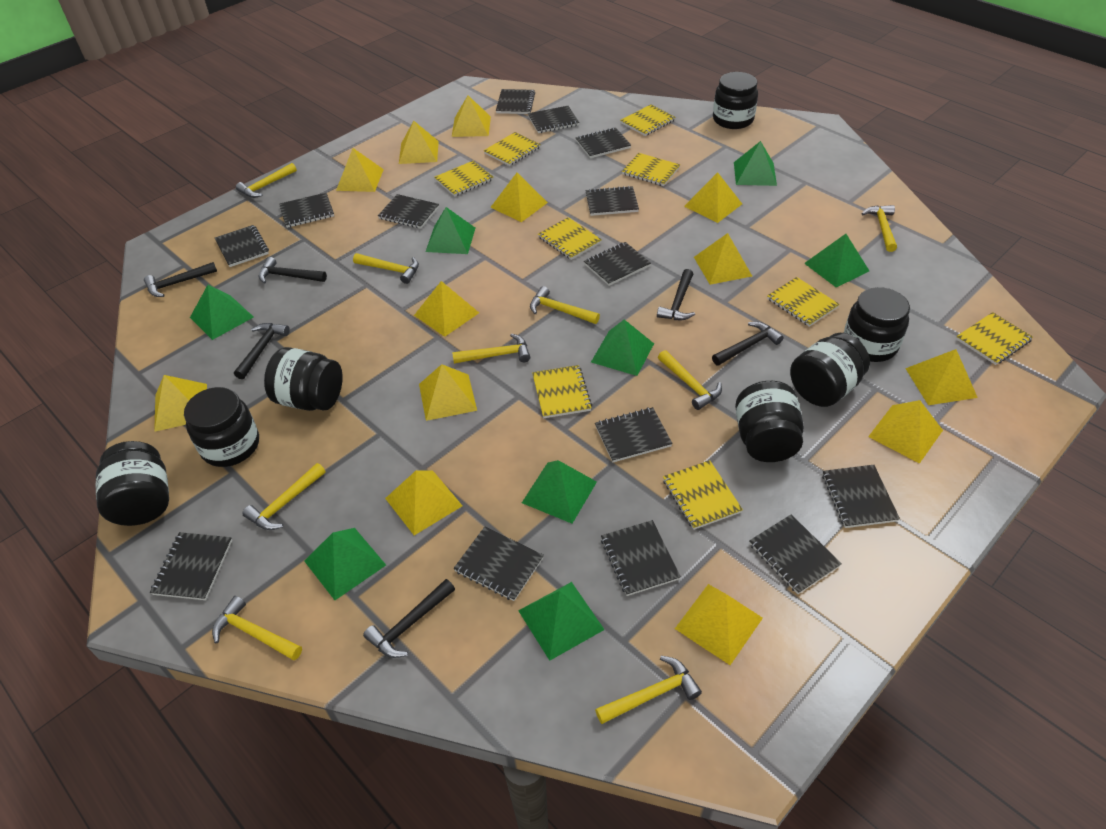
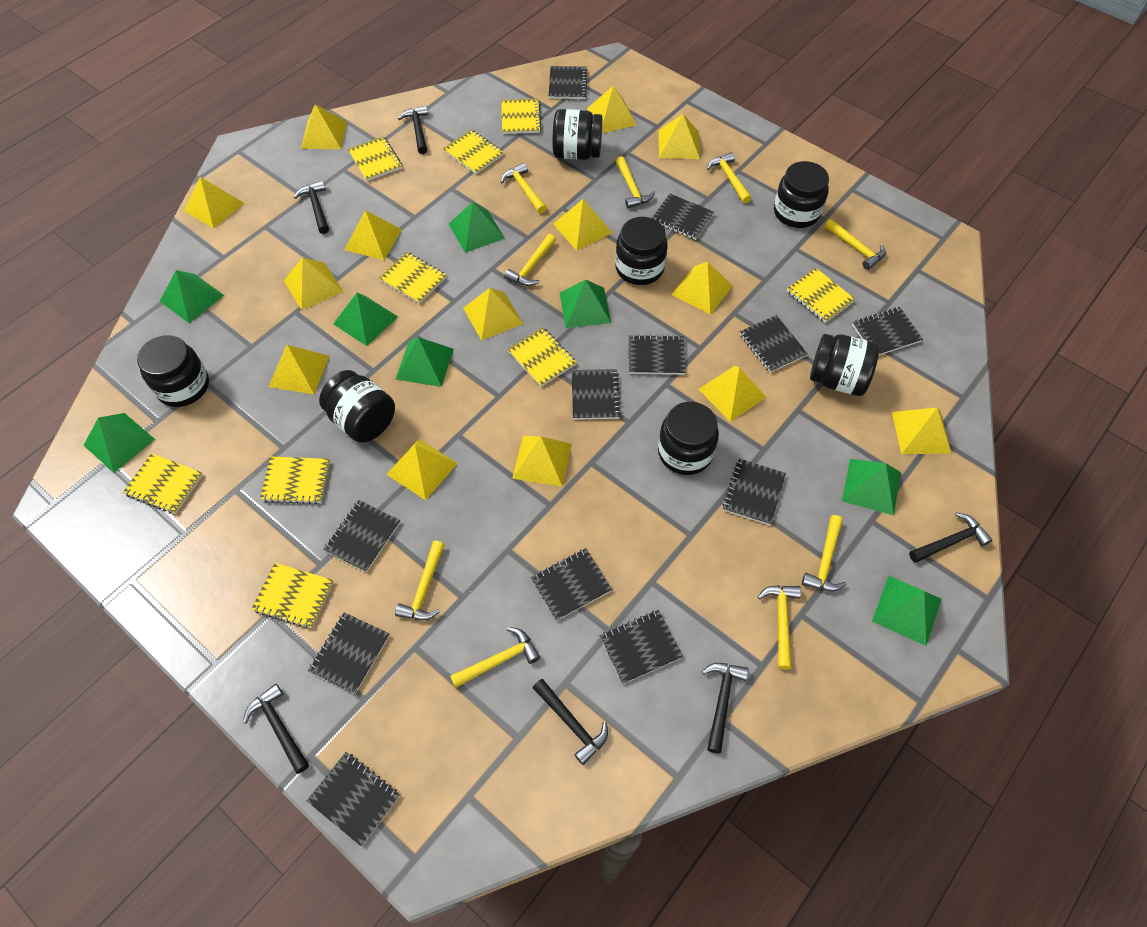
black notebook: 14 -> 12
yellow pyramid: 13 -> 14

